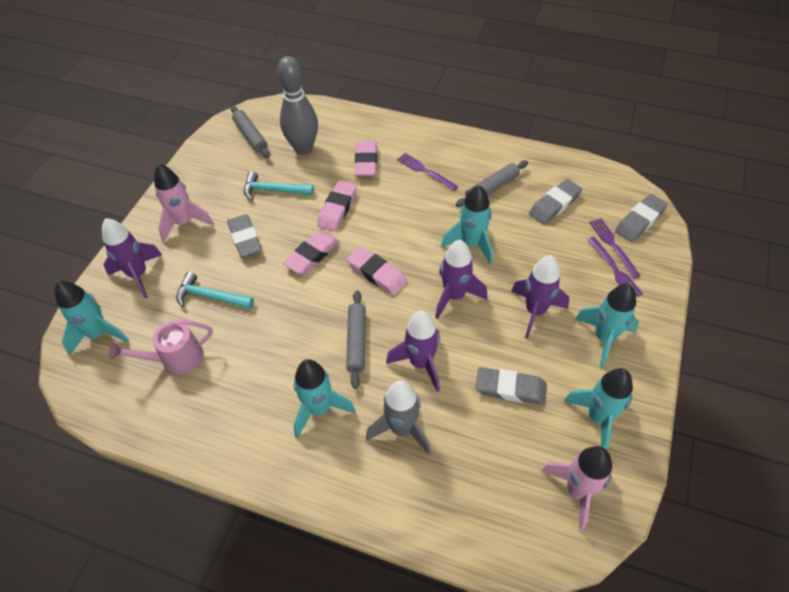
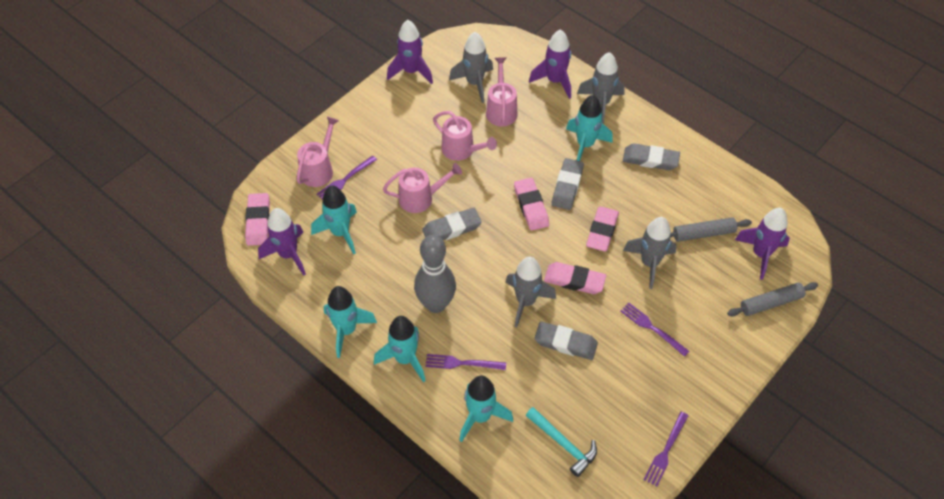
grey rocket: 1 -> 4
grey rolling pin: 3 -> 2
pink rocket: 2 -> 0
pink watering can: 1 -> 4
purple fork: 3 -> 4
turquoise hammer: 2 -> 1

